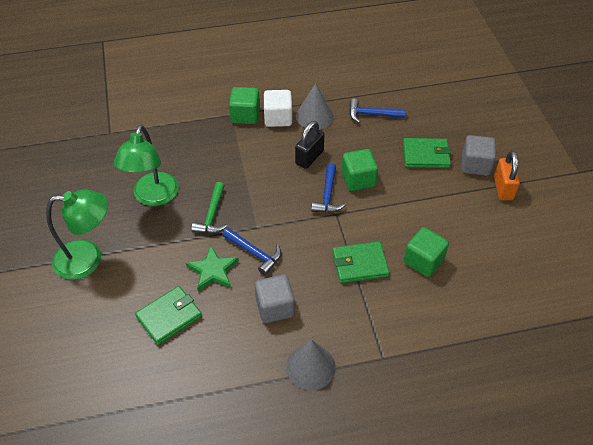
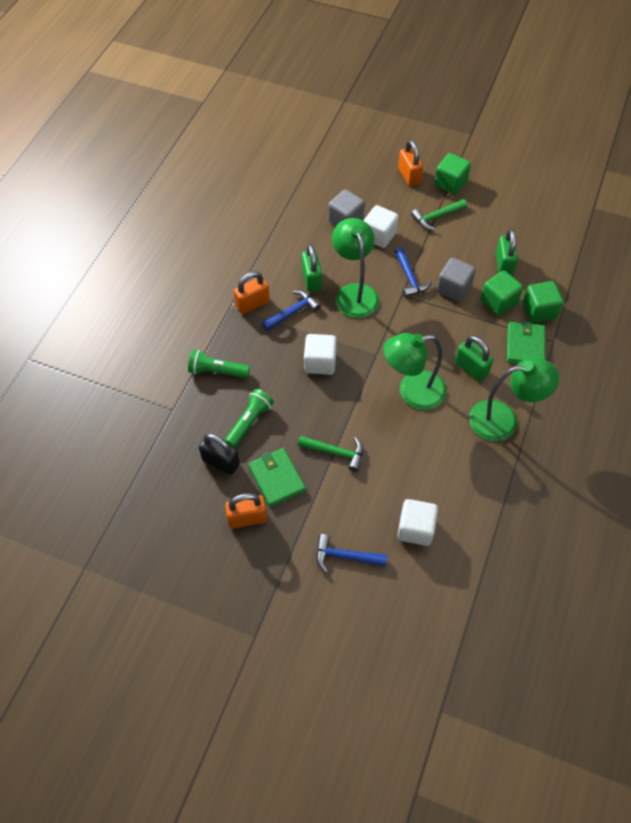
green flashlight: 0 -> 2
green hammer: 1 -> 2
green lamp: 2 -> 3
green padlock: 0 -> 3
green star: 1 -> 0
green wallet: 3 -> 2
grey cone: 2 -> 0
orange padlock: 1 -> 3
white cube: 1 -> 3

